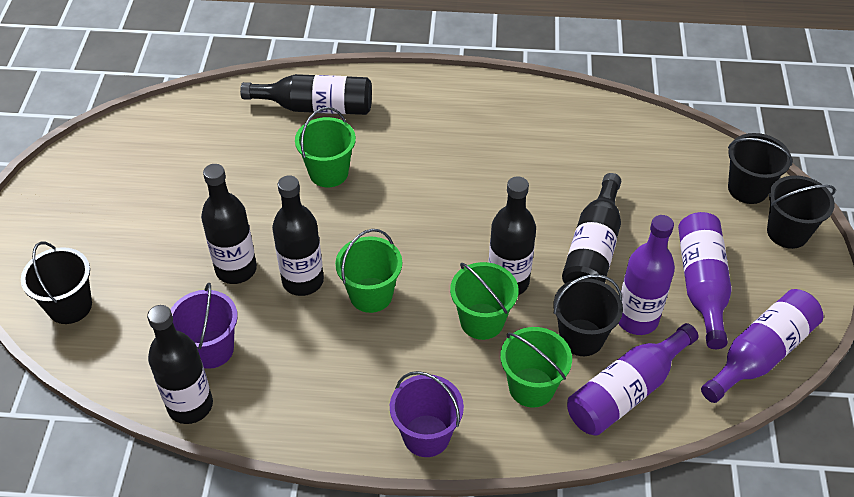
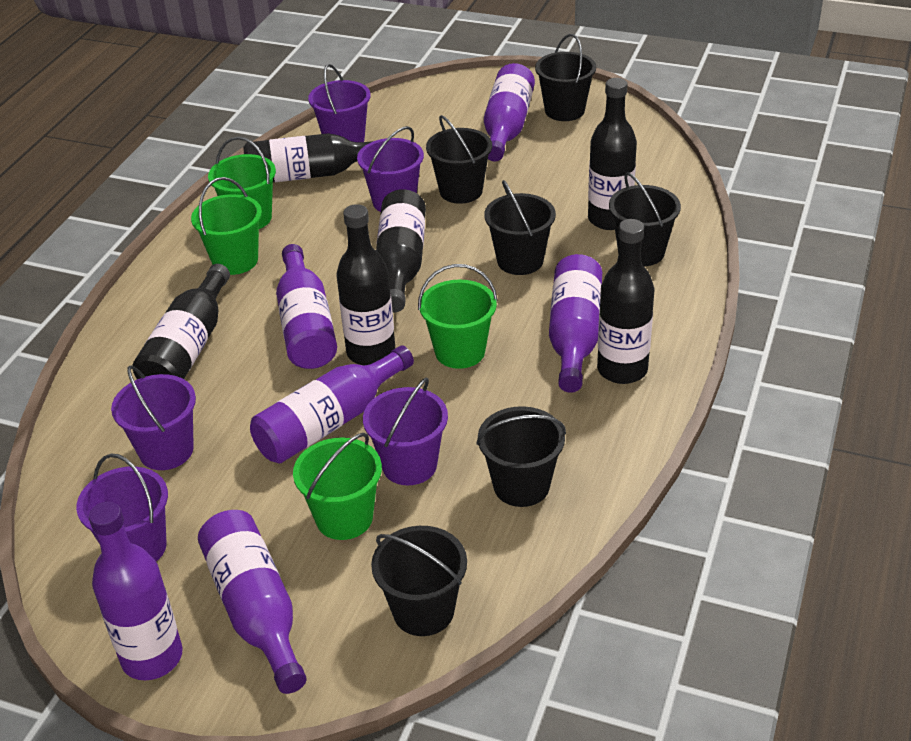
black bucket: 4 -> 6
purple bottle: 4 -> 6
purple bucket: 2 -> 5

